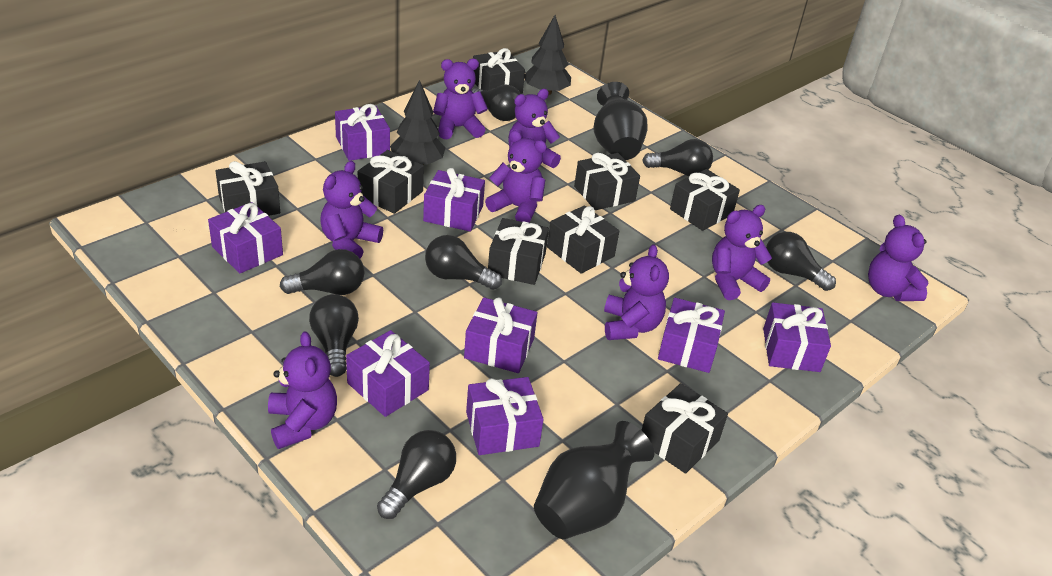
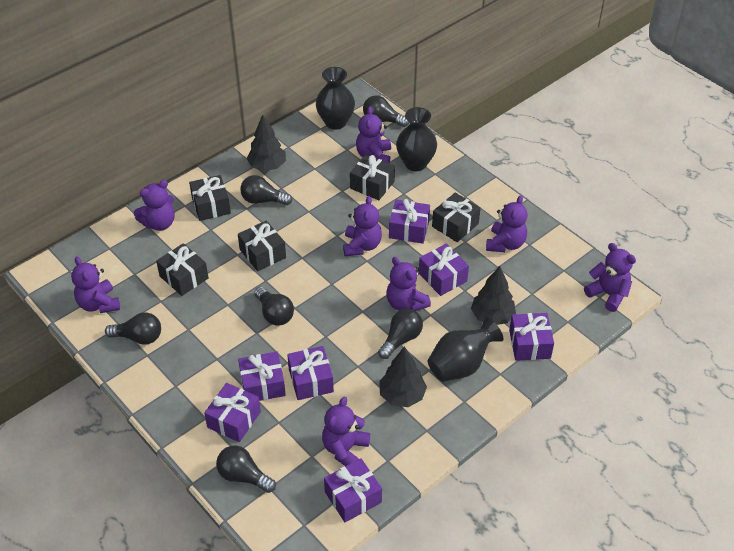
black gift: 8 -> 5
black light bulb: 7 -> 6
black tree: 2 -> 3
black vase: 2 -> 3
purple gift: 8 -> 7

